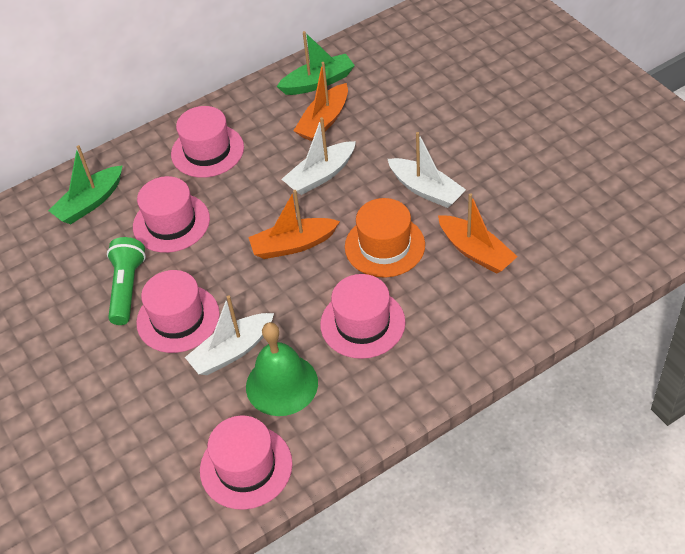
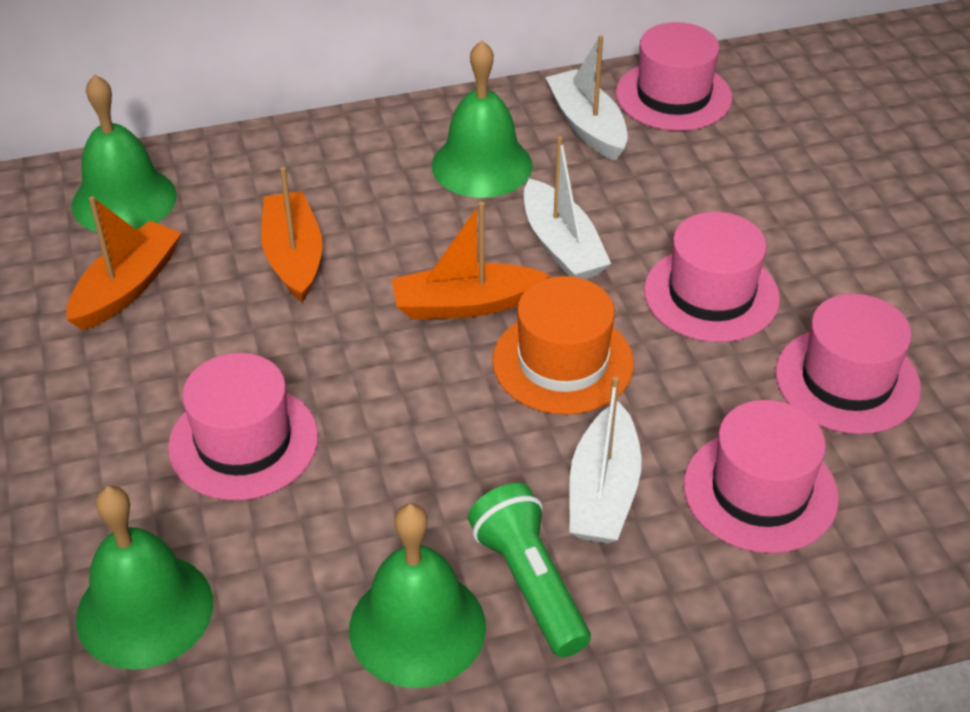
green bell: 1 -> 4
green boat: 2 -> 0

